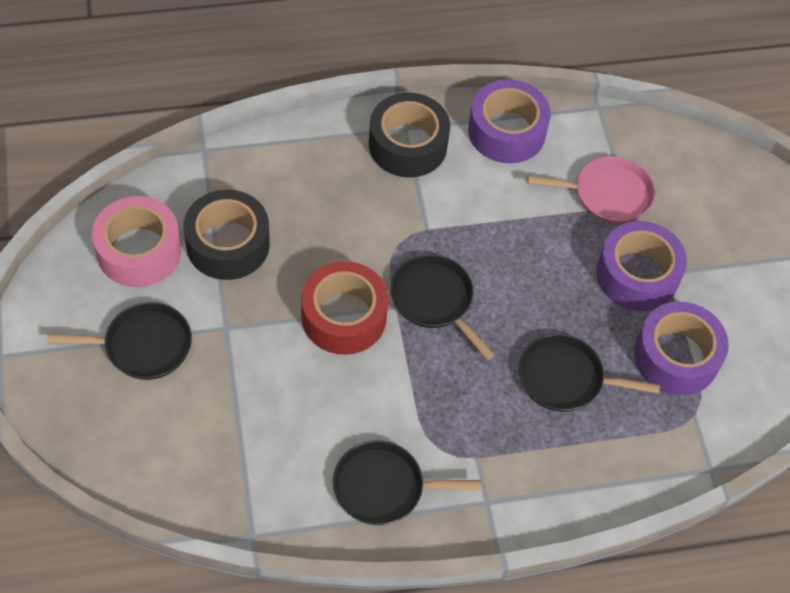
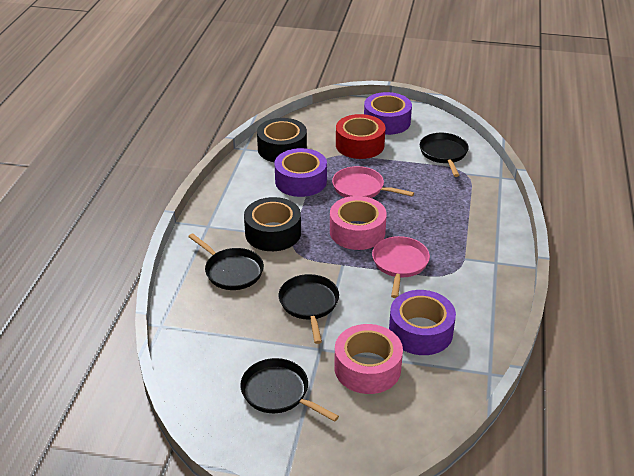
pink pan: 1 -> 2
pink tape: 1 -> 2

